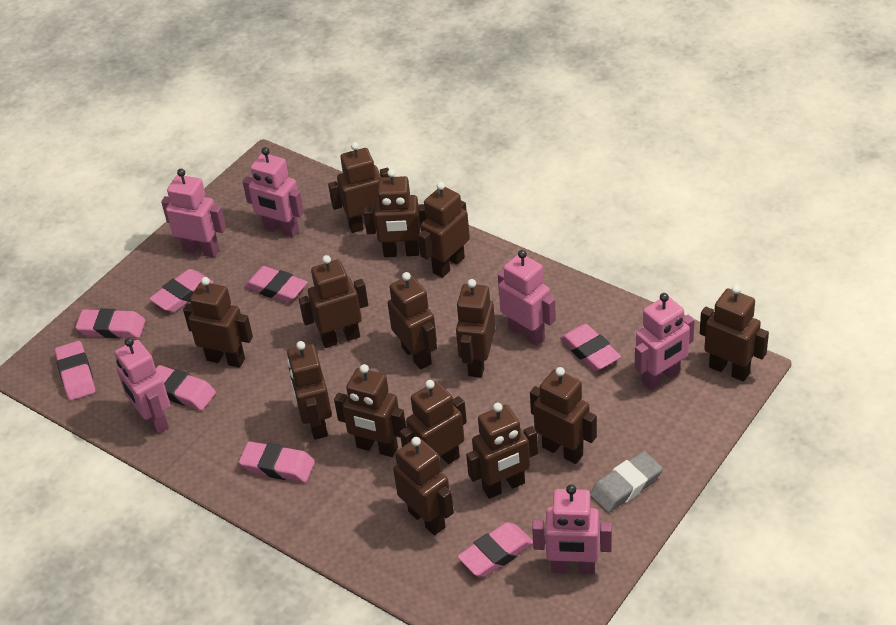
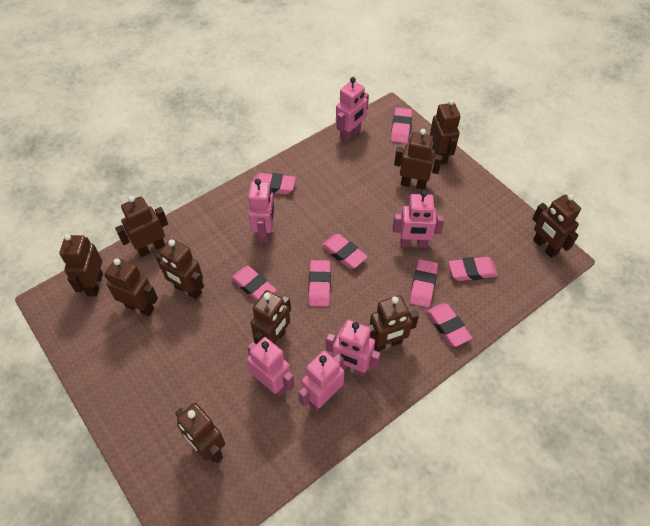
brown robot: 14 -> 10
grey eraser: 1 -> 0

